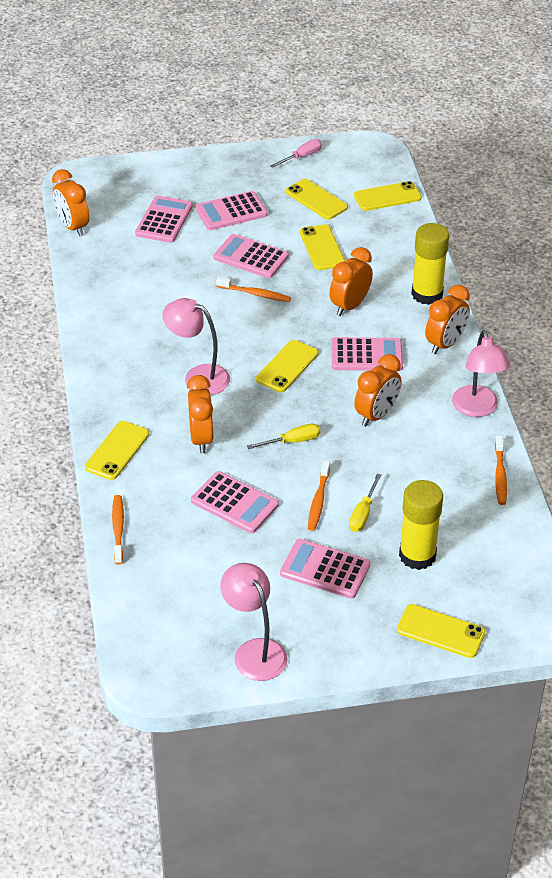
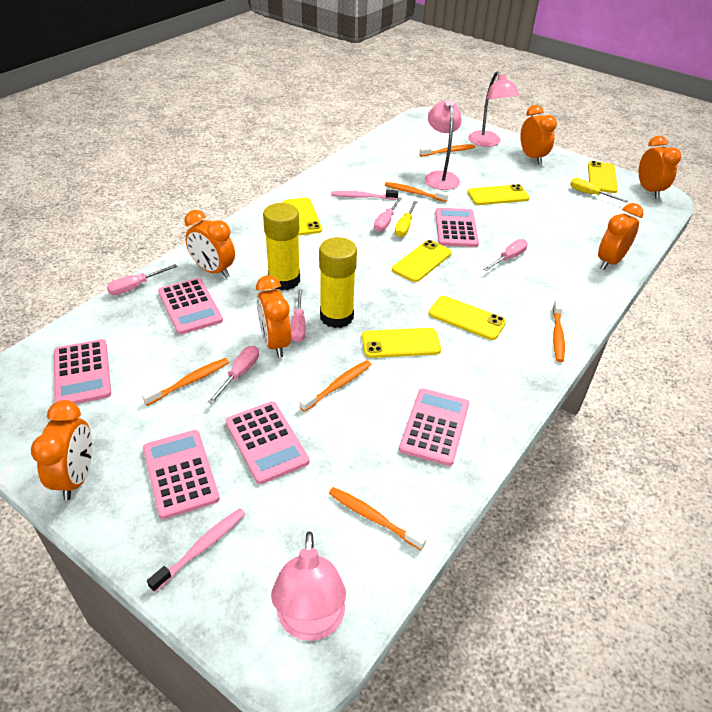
orange clock: 5 -> 6
orange toothbrush: 4 -> 6
pink screwdriver: 1 -> 5
pink toothbrush: 0 -> 2

